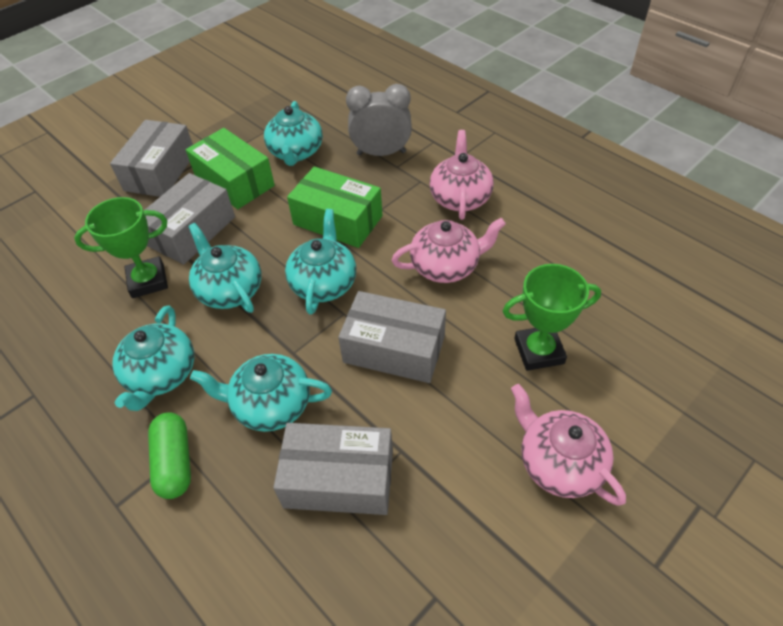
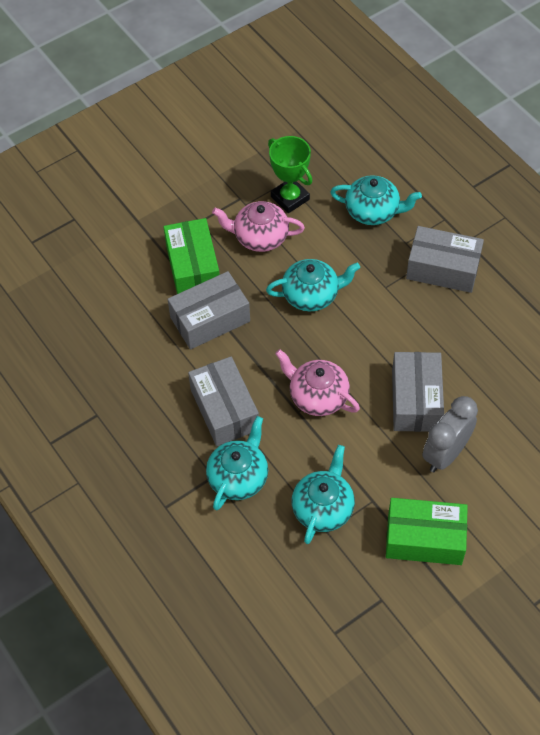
green capsule: 1 -> 0
green trophy: 2 -> 1
pink teapot: 3 -> 2
turquoise teapot: 5 -> 4

